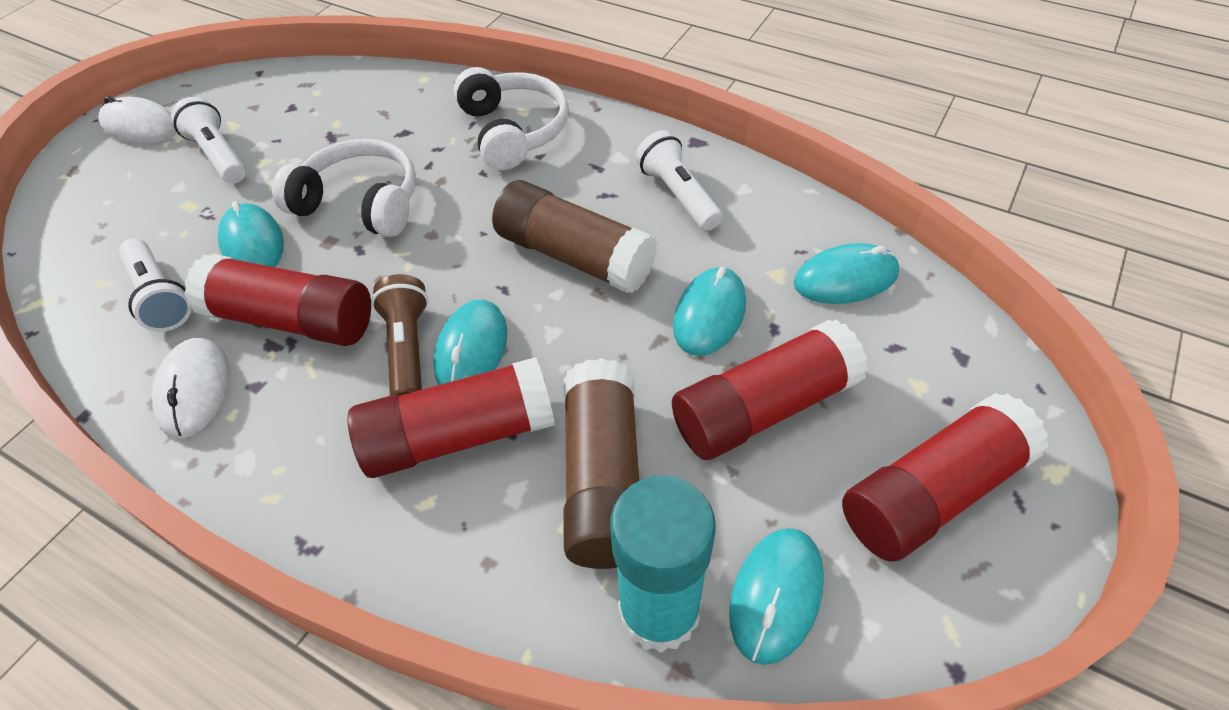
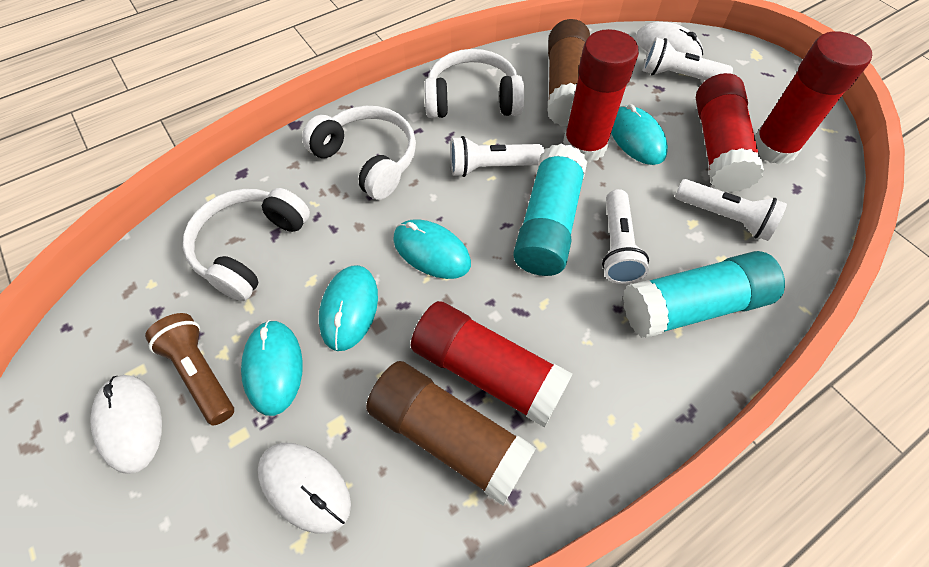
turquoise glue stick: 1 -> 2
turquoise mouse: 5 -> 4
white flashlight: 3 -> 4
white headphones: 2 -> 3
white mouse: 2 -> 3

